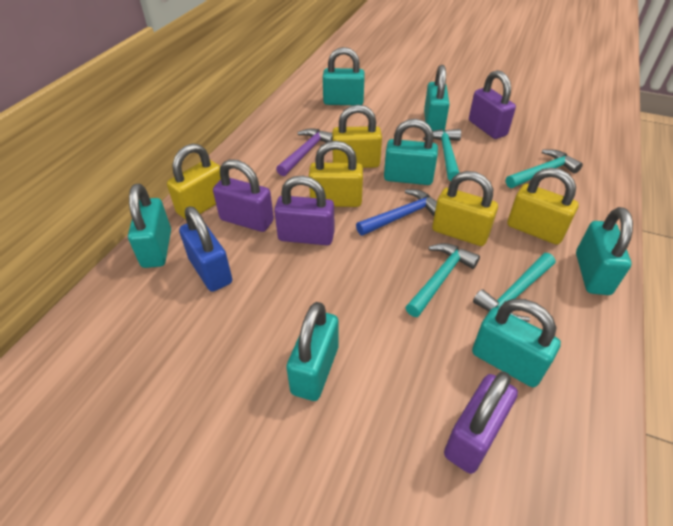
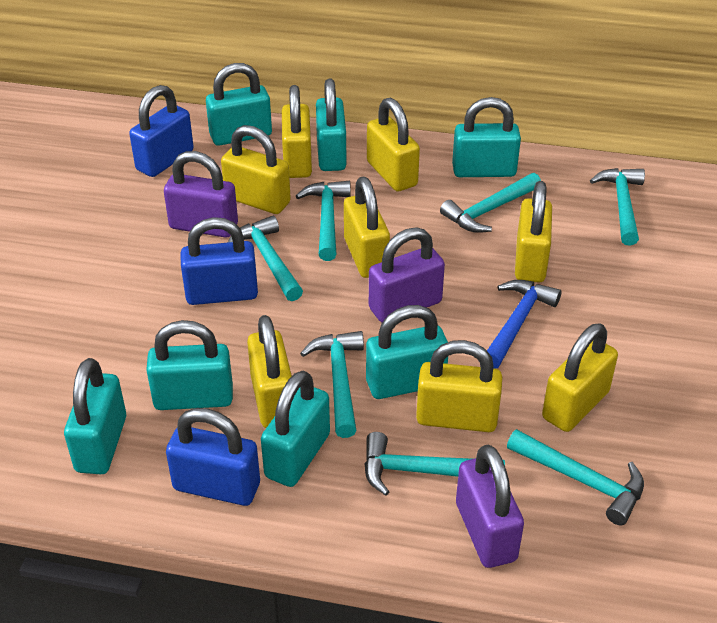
blue padlock: 1 -> 3
purple hammer: 1 -> 0
purple padlock: 4 -> 3
turquoise hammer: 4 -> 7
yellow padlock: 5 -> 8

